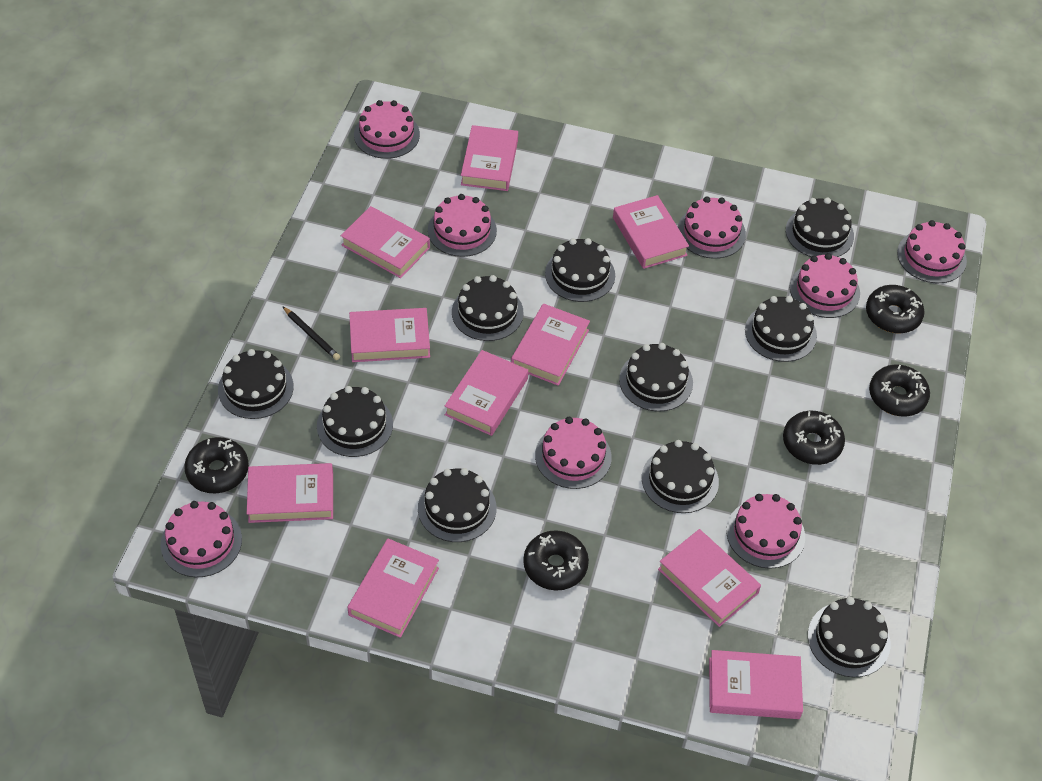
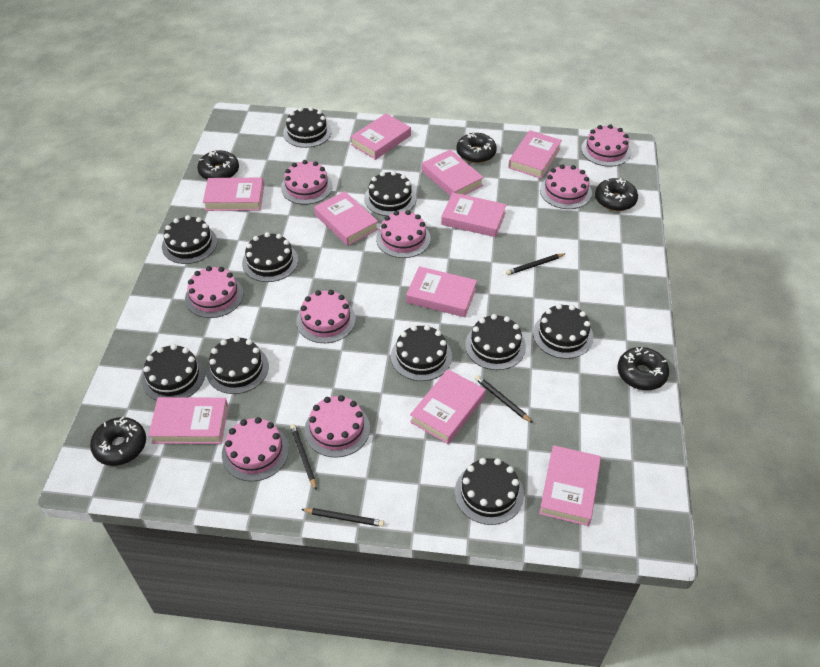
black pencil: 1 -> 4

